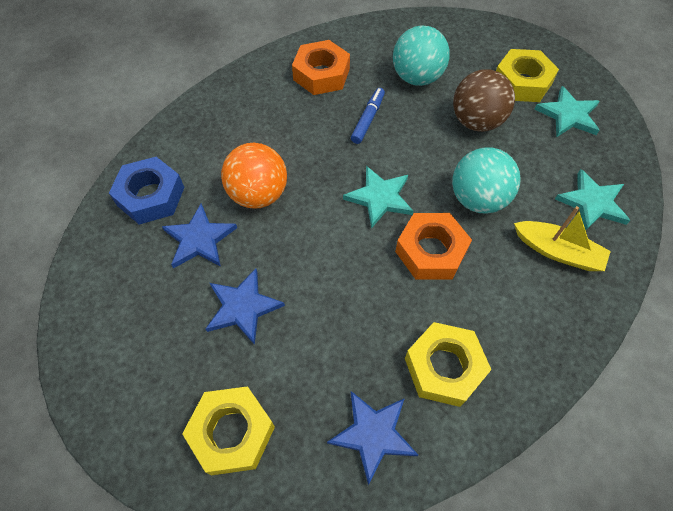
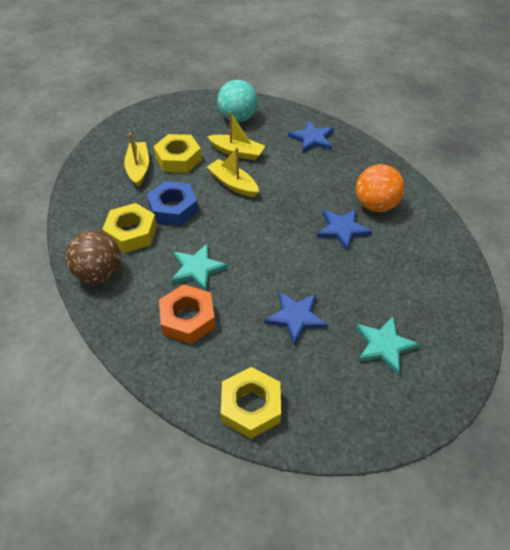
blue marker: 1 -> 0
orange nut: 2 -> 1
turquoise ball: 2 -> 1
turquoise star: 3 -> 2
yellow boat: 1 -> 3

